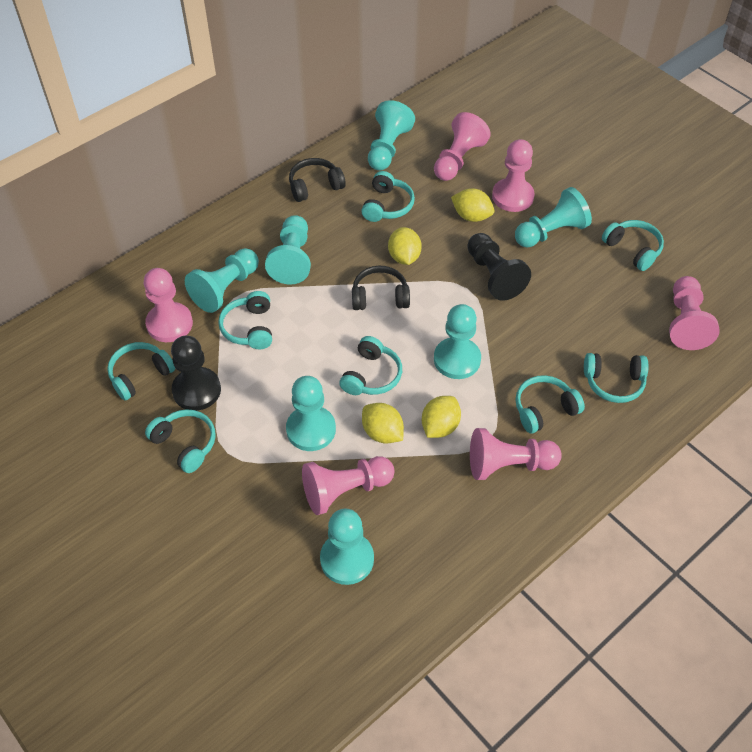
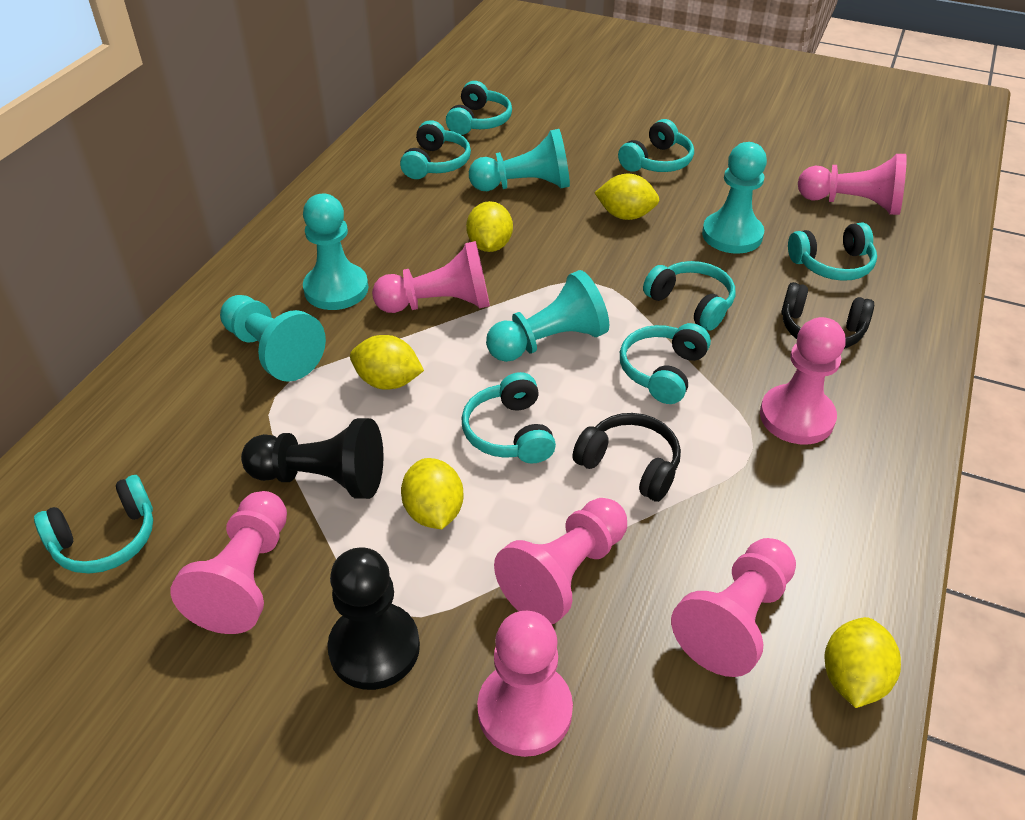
pink pawn: 6 -> 7
turquoise pawn: 7 -> 5
yellow lemon: 4 -> 5

